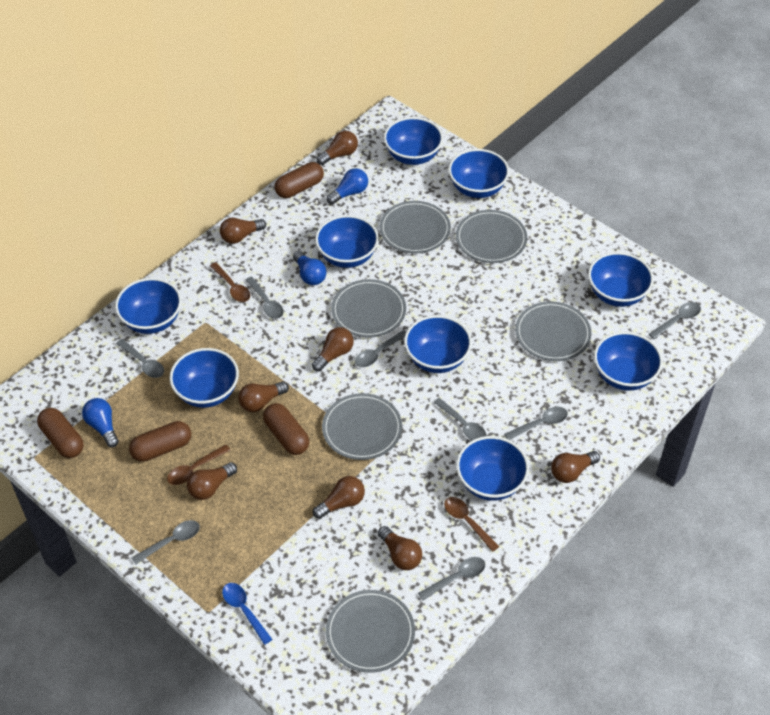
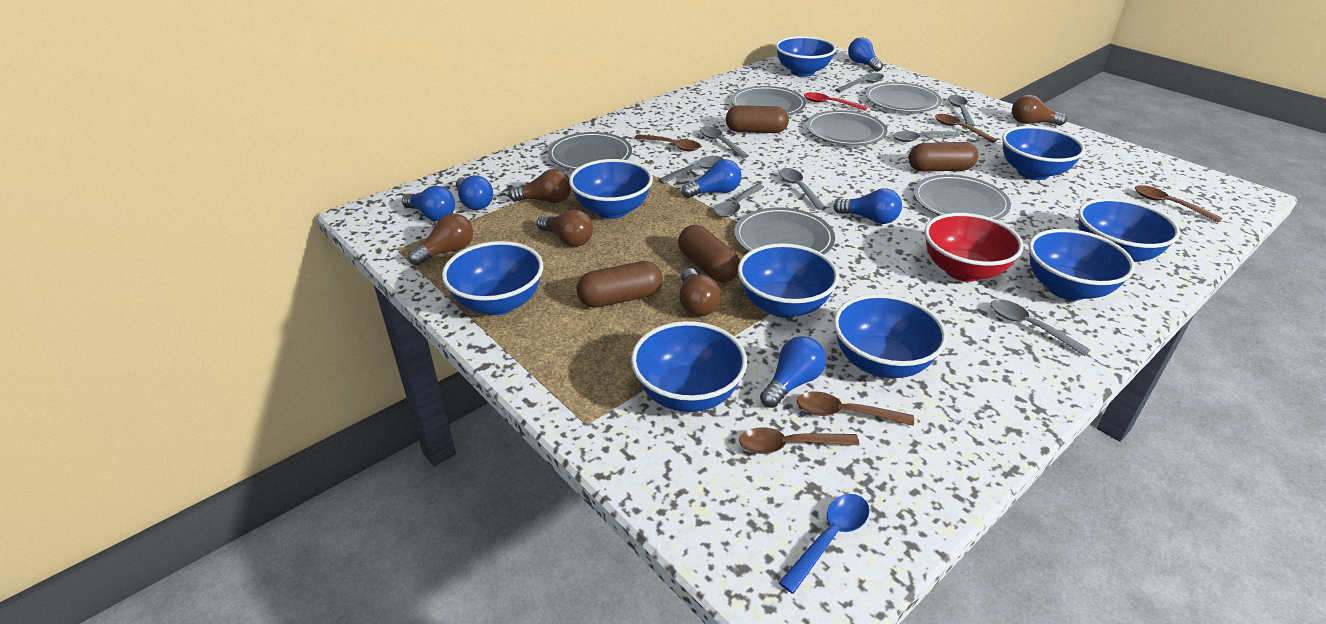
blue light bulb: 3 -> 6
brown light bulb: 8 -> 5
brown spoon: 3 -> 5
red bowl: 0 -> 1
red spoon: 0 -> 1

